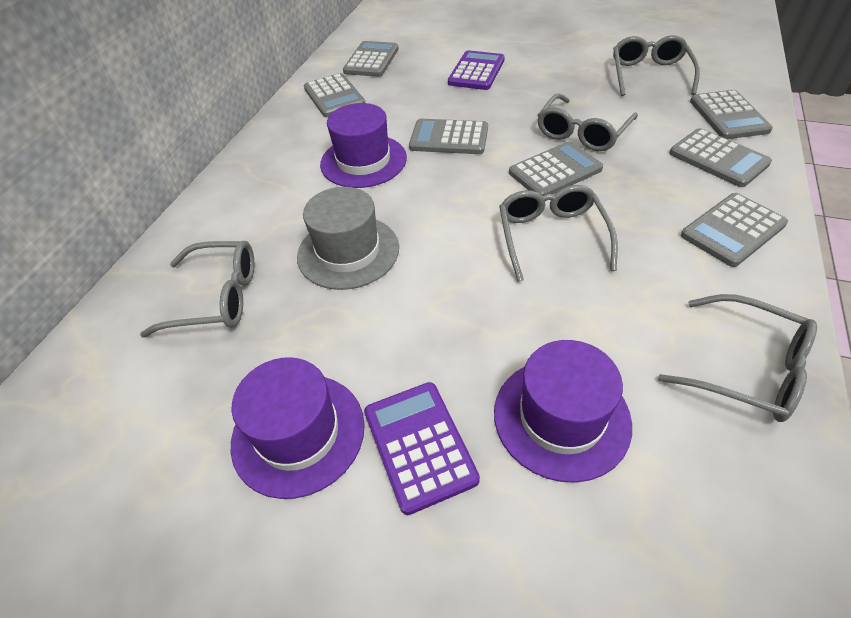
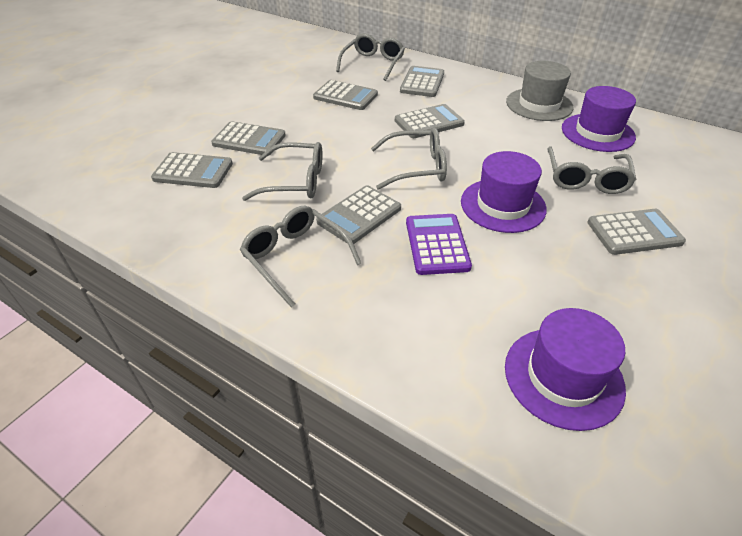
purple calculator: 2 -> 1

